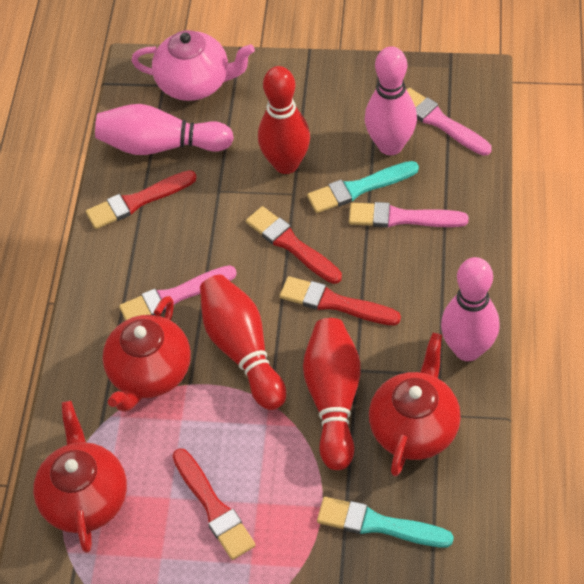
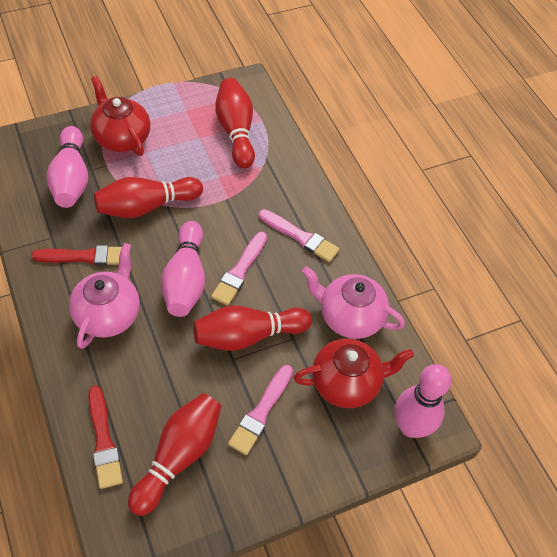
pink teapot: 1 -> 2
red bowling pin: 3 -> 4
red brush: 4 -> 2
red teapot: 3 -> 2
turquoise brush: 2 -> 0

